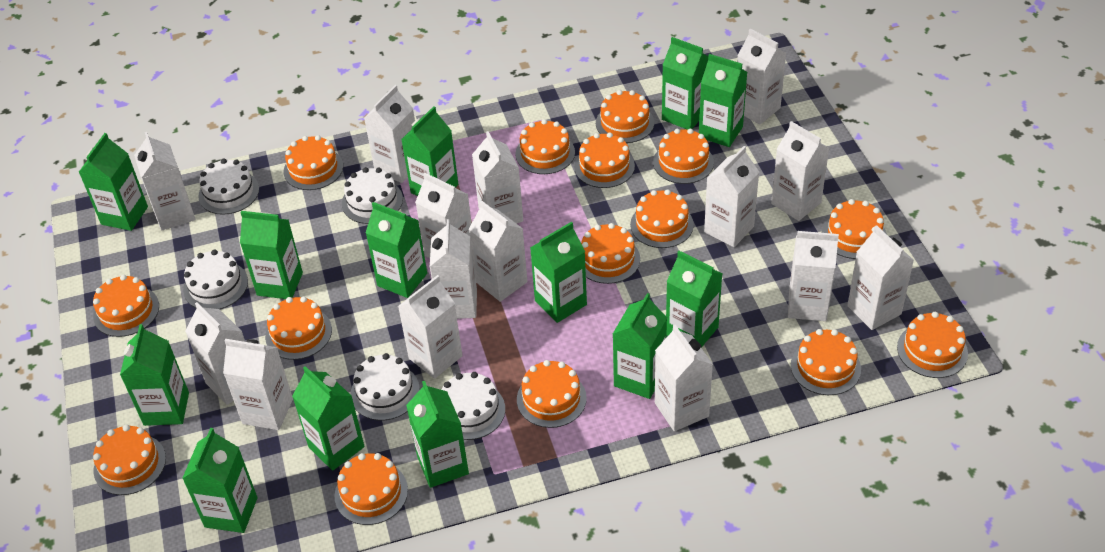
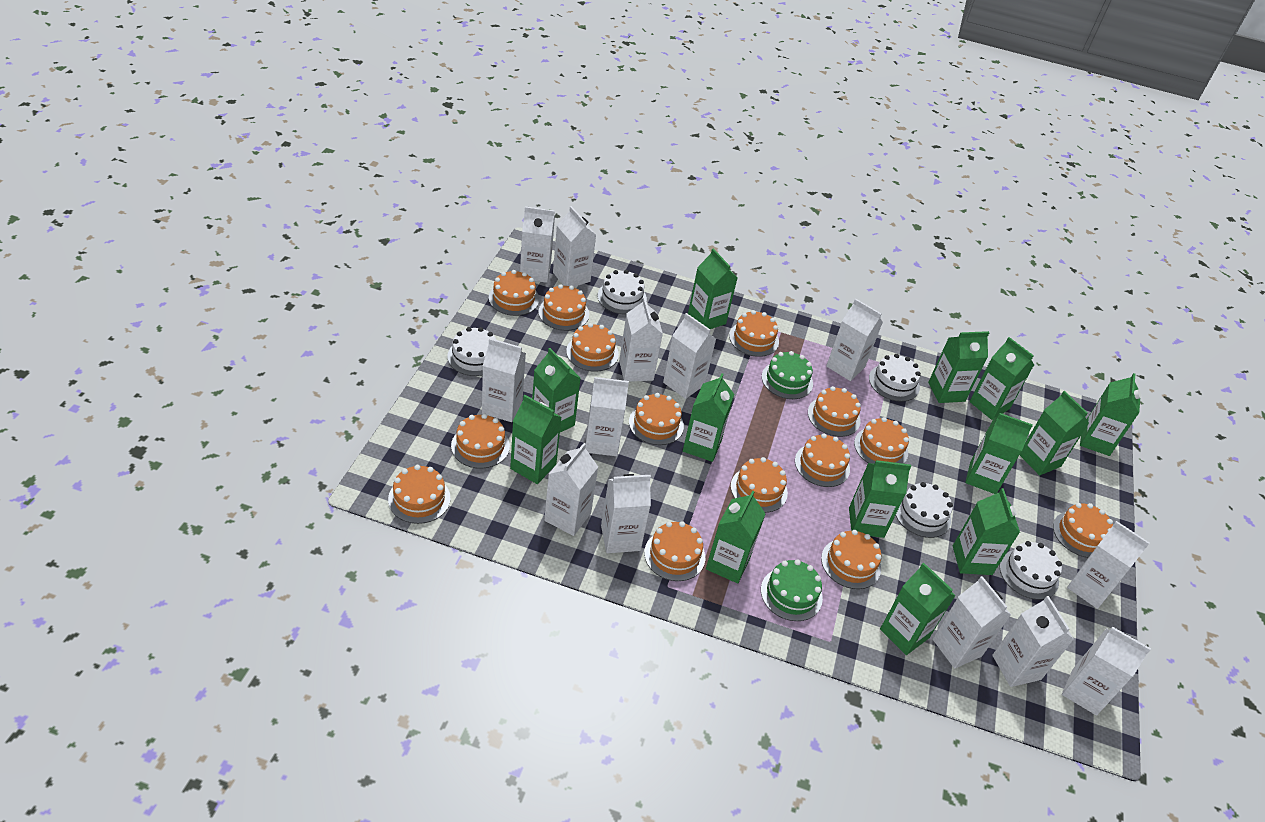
green cake: 0 -> 2
orange cake: 15 -> 14
white carton: 15 -> 13

